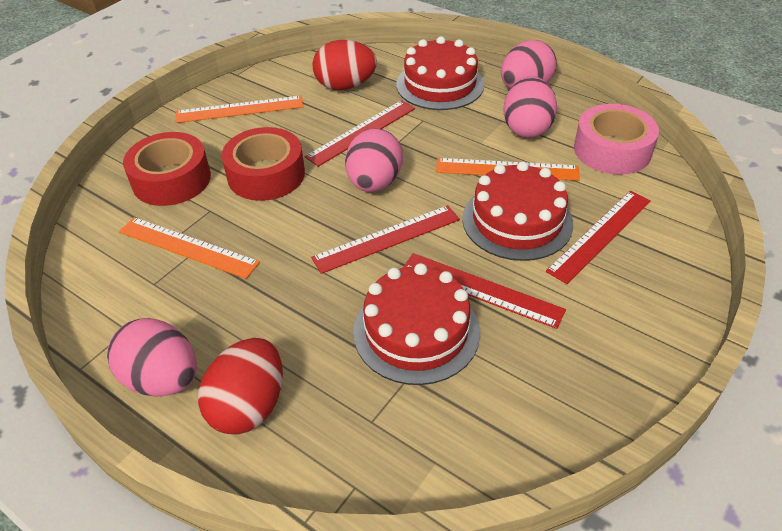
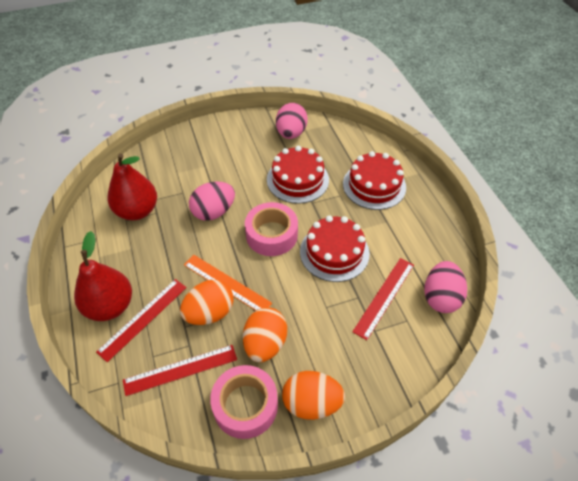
orange egg: 0 -> 3
orange ruler: 3 -> 1
pink egg: 4 -> 3
pink tape: 1 -> 2
red egg: 2 -> 0
red pear: 0 -> 2
red ruler: 4 -> 3
red tape: 2 -> 0

